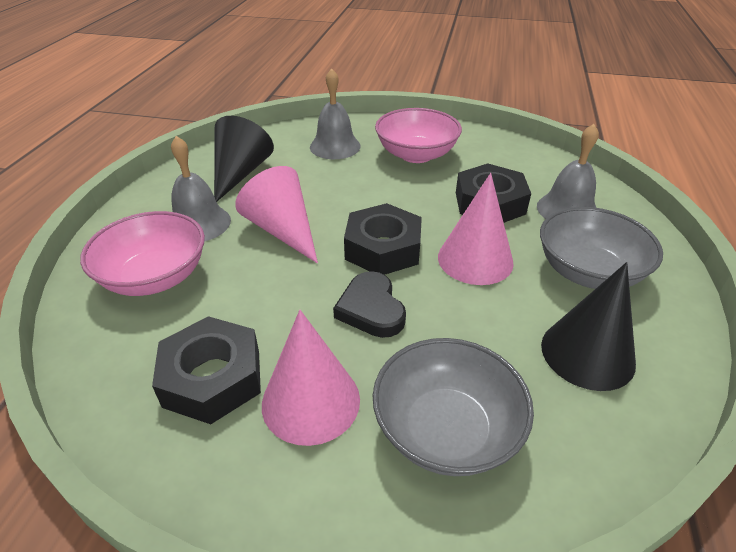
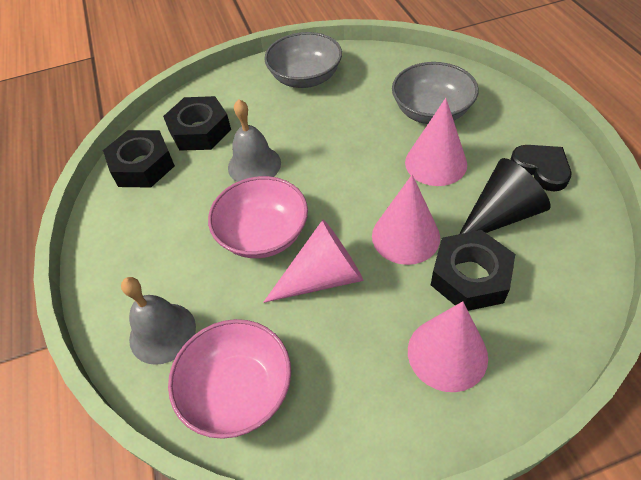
black cone: 2 -> 1
grey bell: 3 -> 2
pink cone: 3 -> 4

